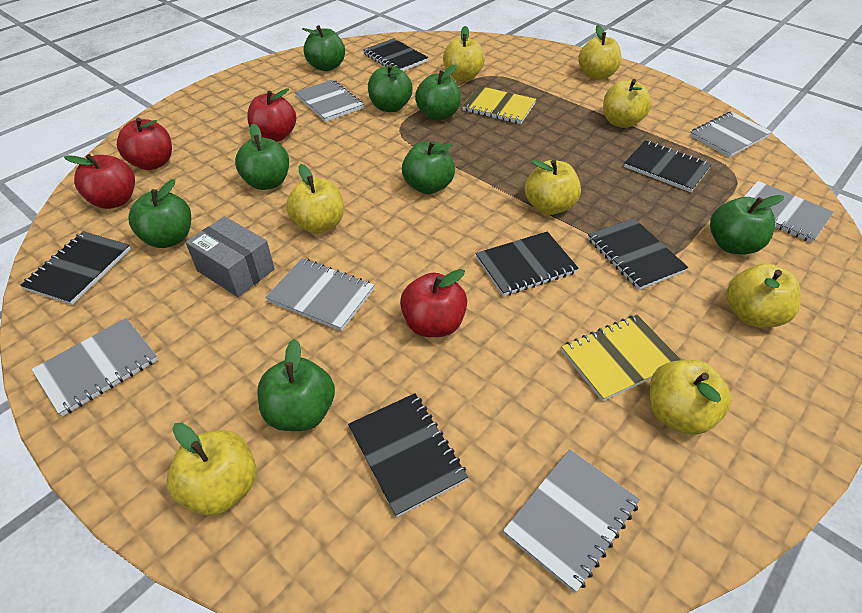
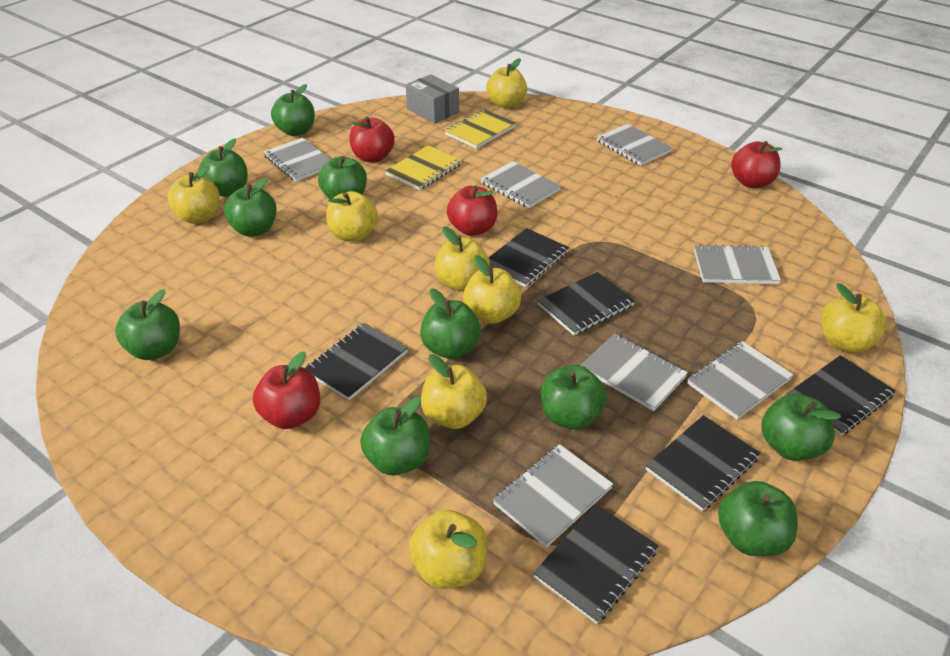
green apple: 8 -> 10
grey notebook: 6 -> 7

